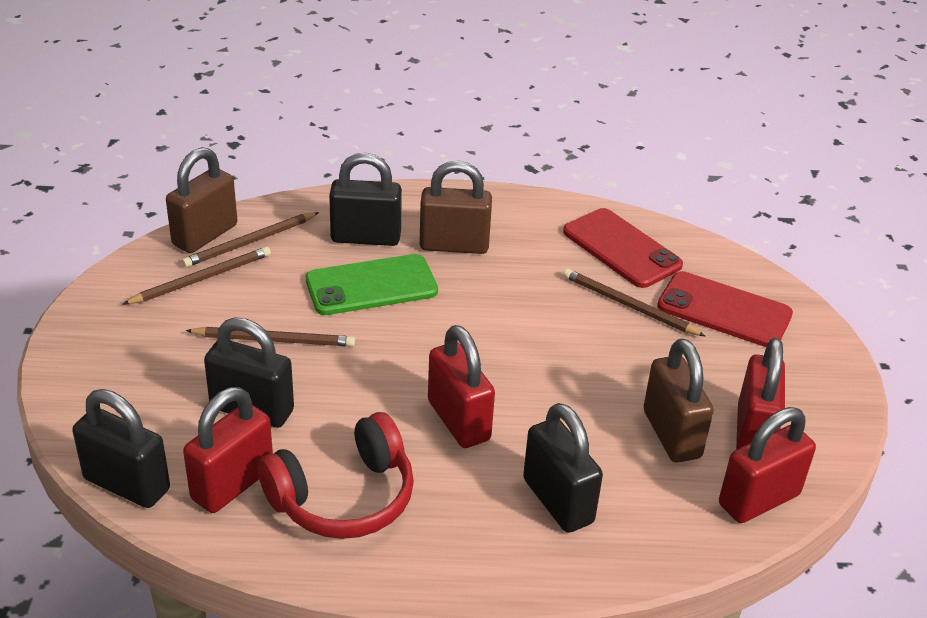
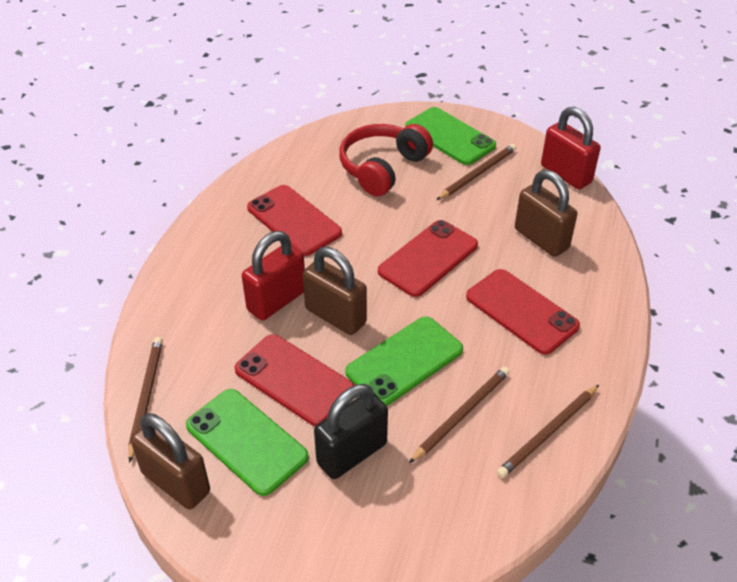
black padlock: 4 -> 1
green phone: 1 -> 3
red padlock: 4 -> 2
red phone: 2 -> 4

